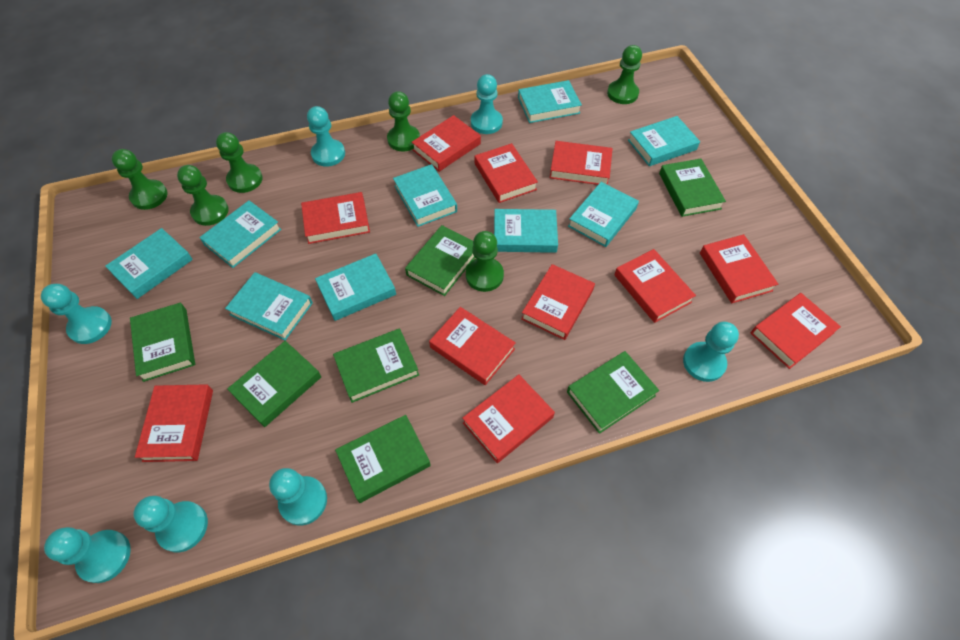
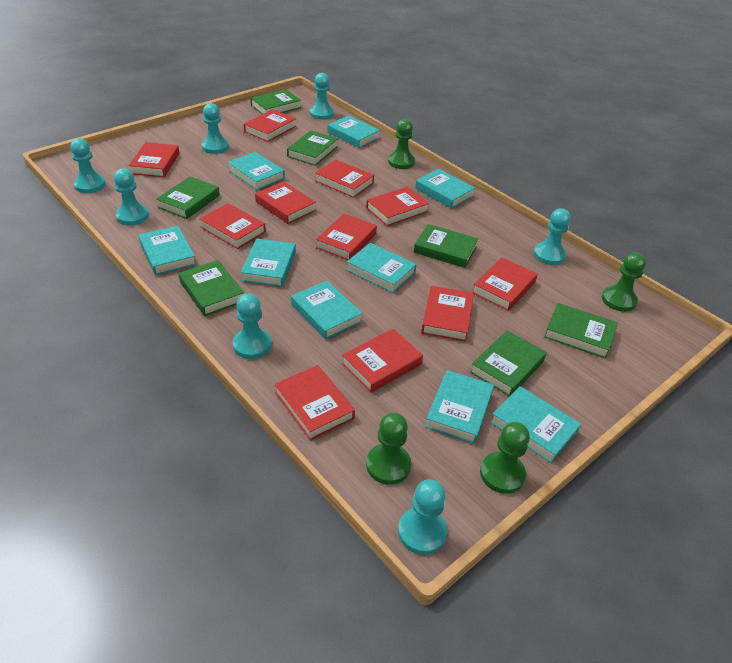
green pawn: 6 -> 4

